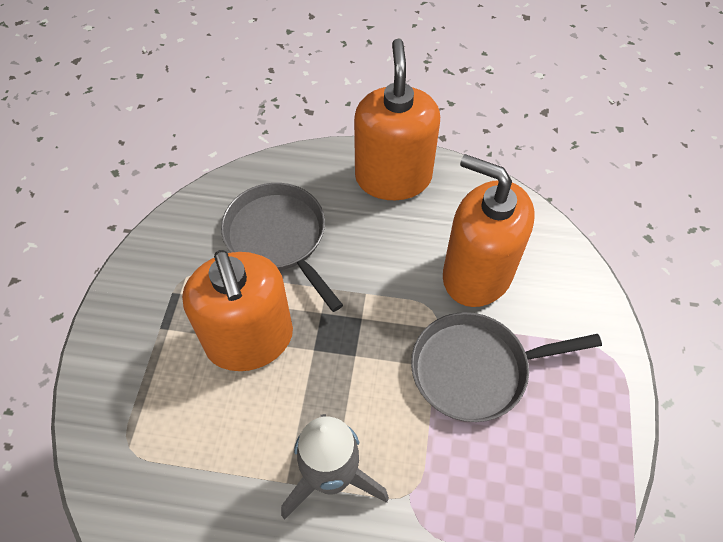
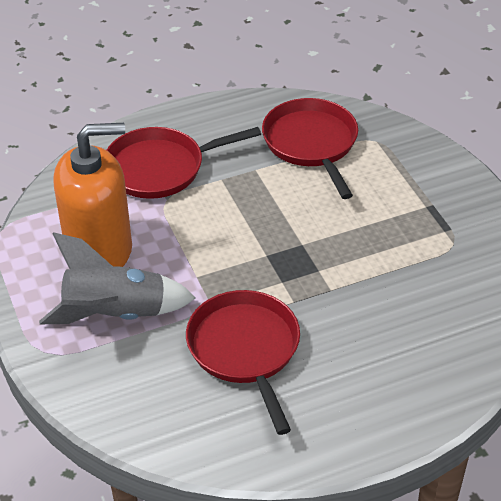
grey pan: 2 -> 0
orange soap dispenser: 3 -> 1
red pan: 0 -> 3

